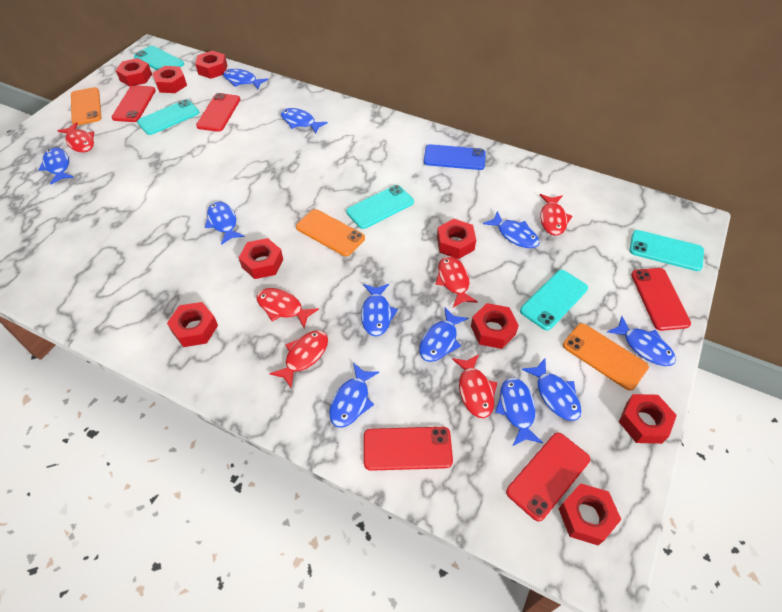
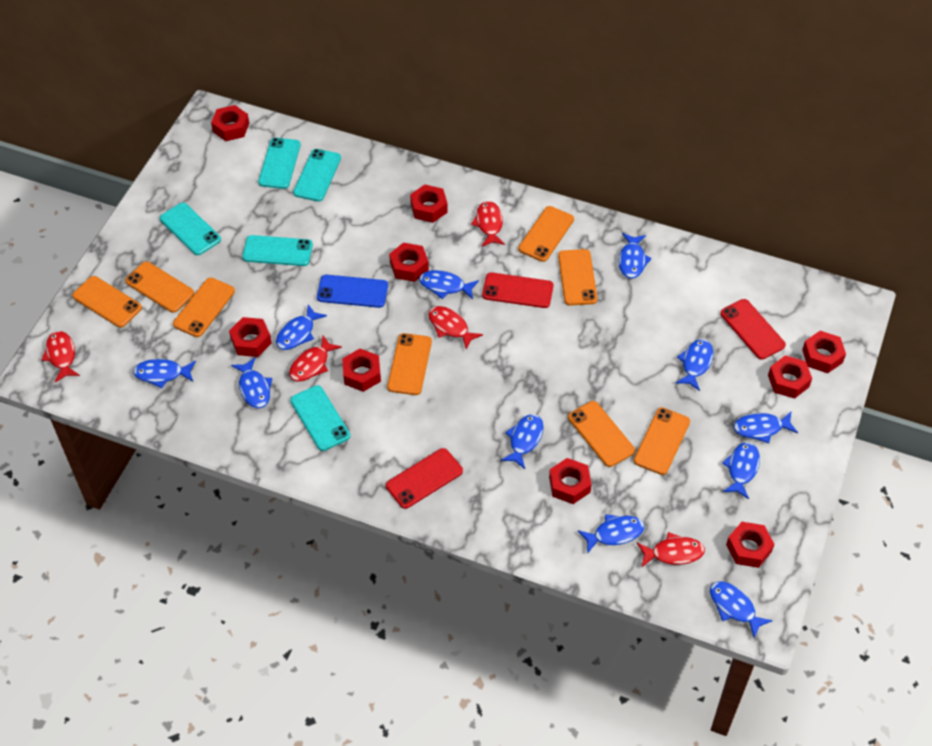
orange phone: 3 -> 8
red fish: 6 -> 5
red phone: 5 -> 3

